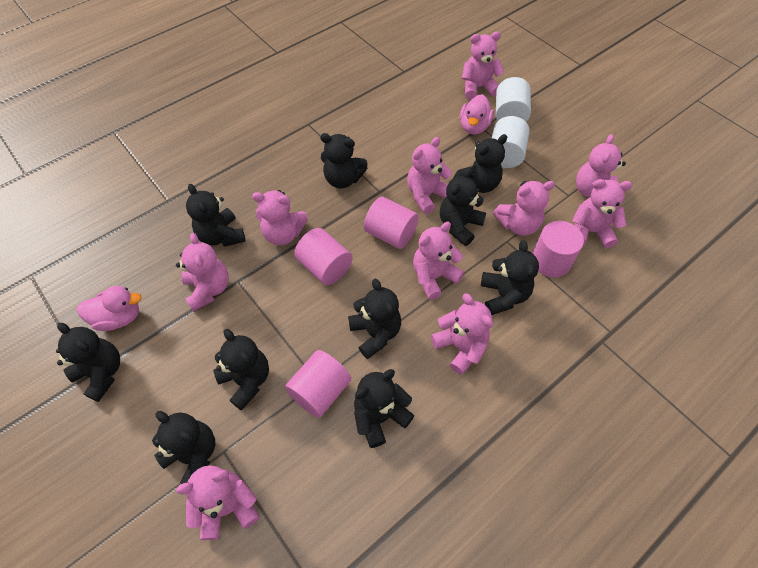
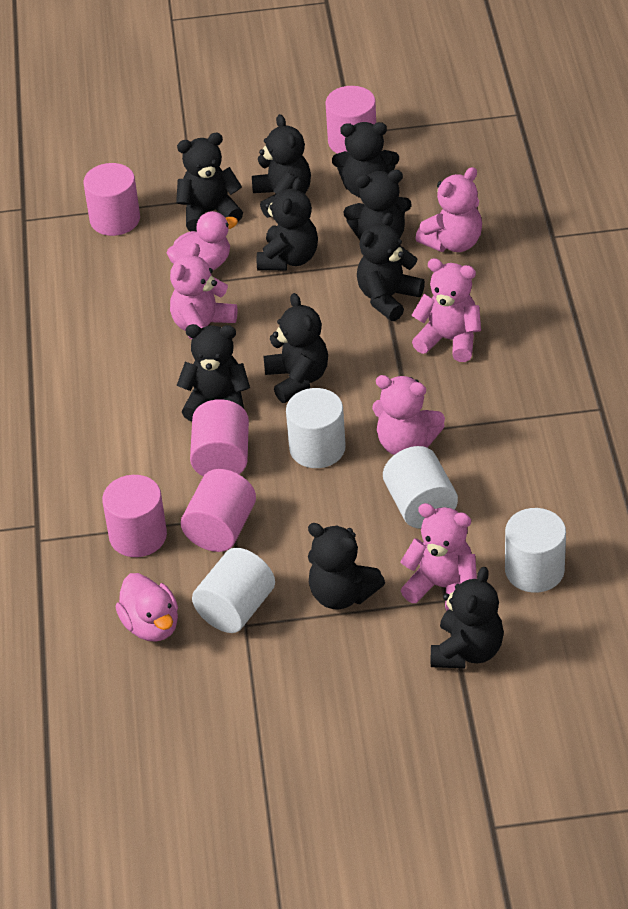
pink cylinder: 4 -> 5
pink teddy bear: 10 -> 5
white cylinder: 2 -> 4

